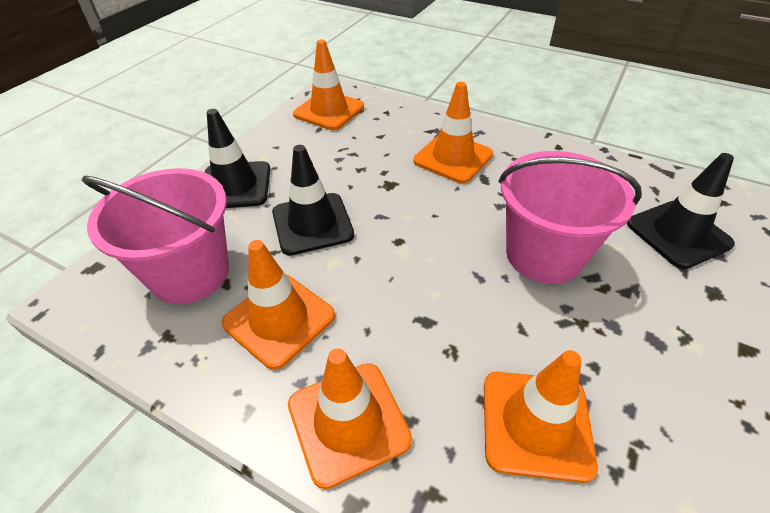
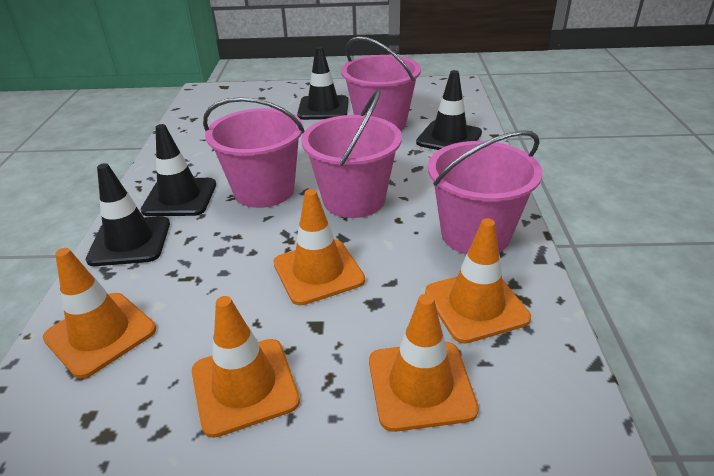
black traffic cone: 3 -> 4
pink bucket: 2 -> 4

